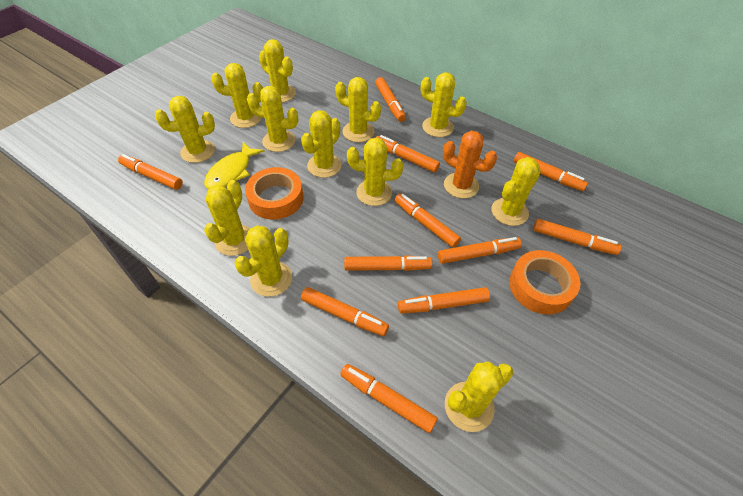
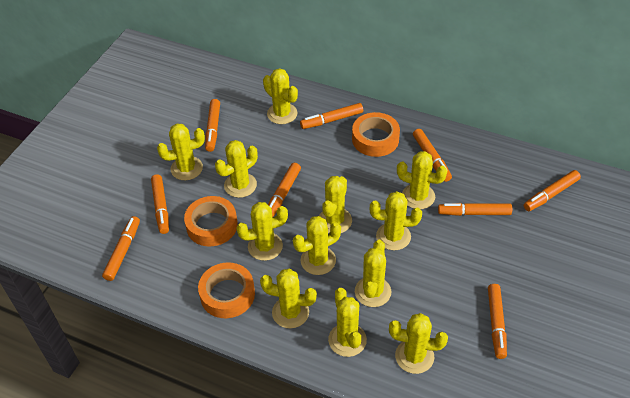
orange cactus: 1 -> 0
orange marker: 11 -> 9
orange tape: 2 -> 3
yellow fish: 1 -> 0

